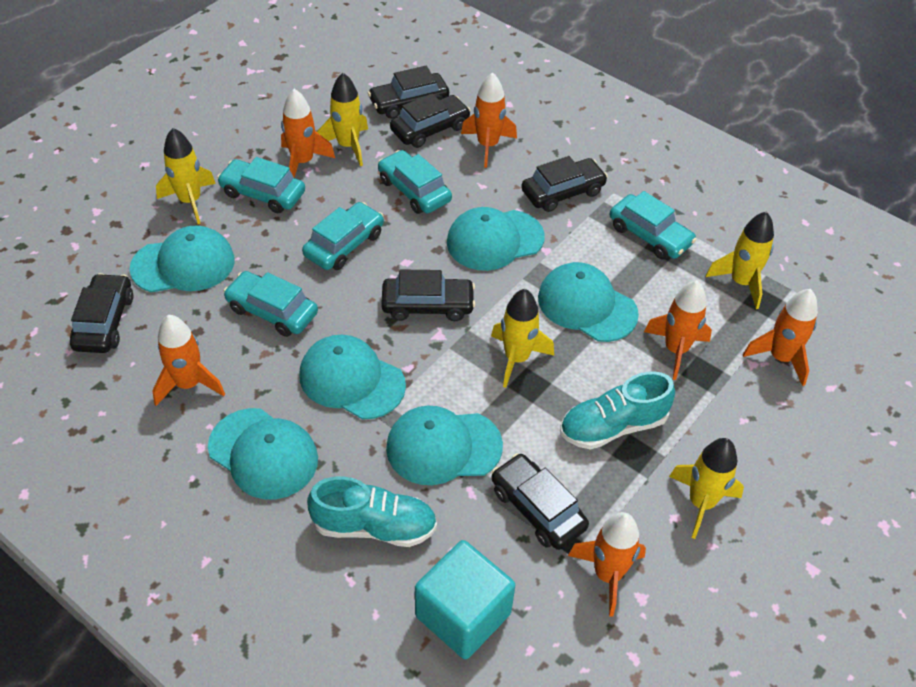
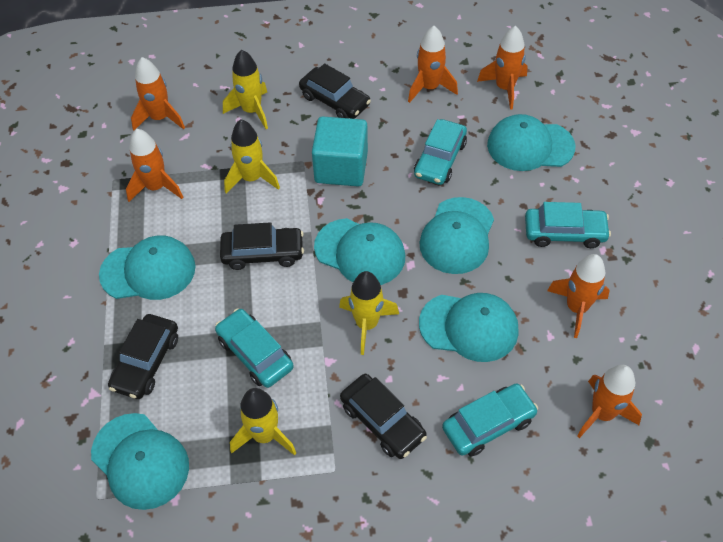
black car: 6 -> 4
turquoise car: 5 -> 4
turquoise shoe: 2 -> 0
yellow rocket: 5 -> 4

